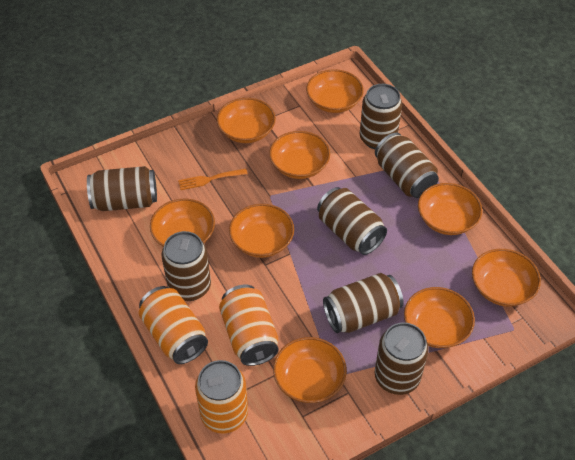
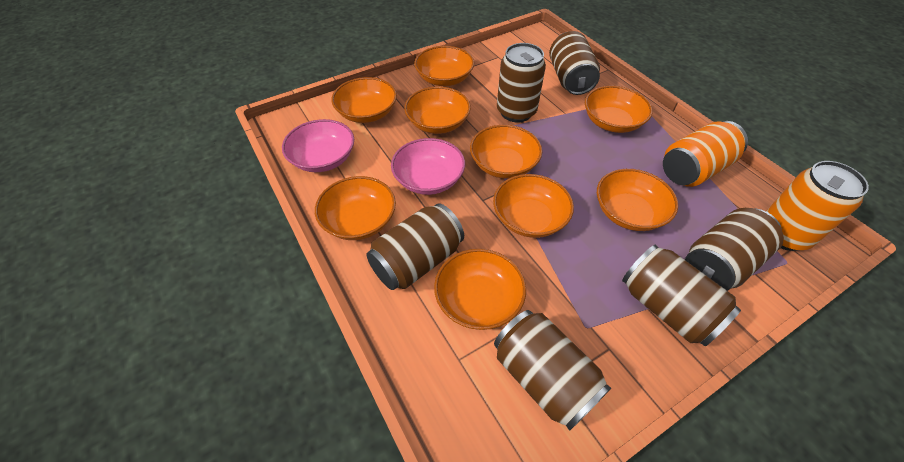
brown can: 7 -> 6
orange can: 3 -> 2
orange fork: 1 -> 0
pink bowl: 0 -> 2

